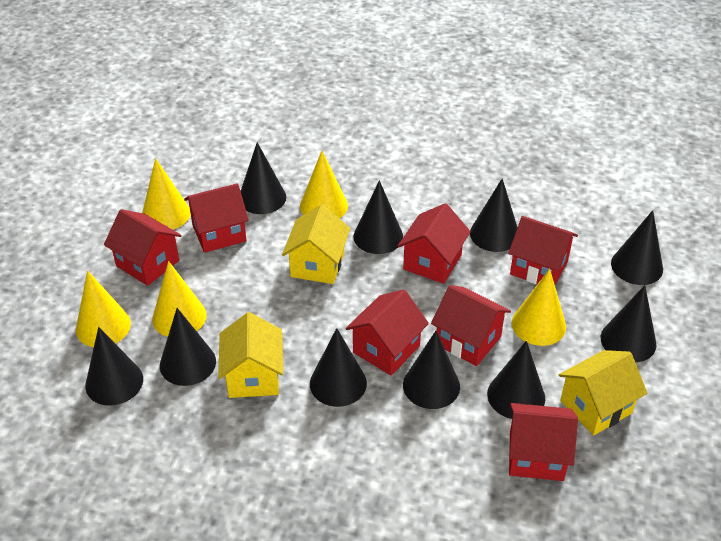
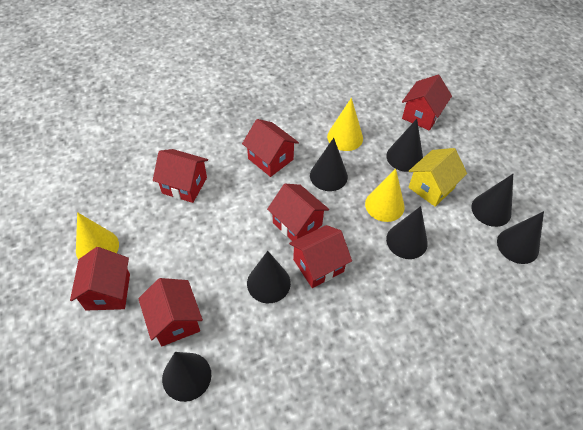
black cone: 10 -> 7
yellow cone: 5 -> 3
yellow house: 3 -> 1

